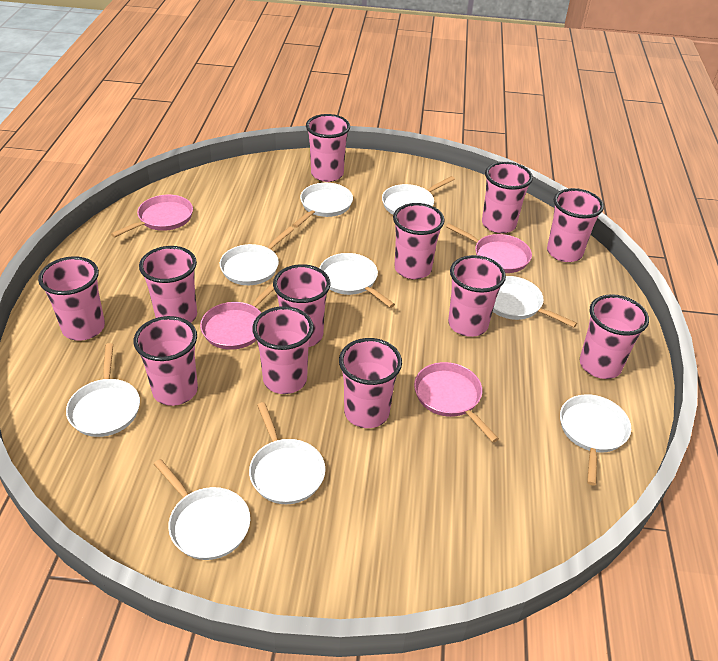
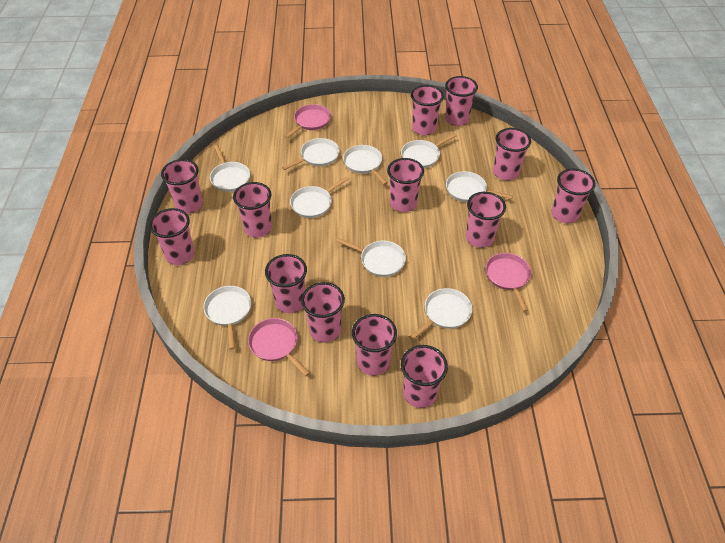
pink cup: 12 -> 13
pink pan: 4 -> 3

